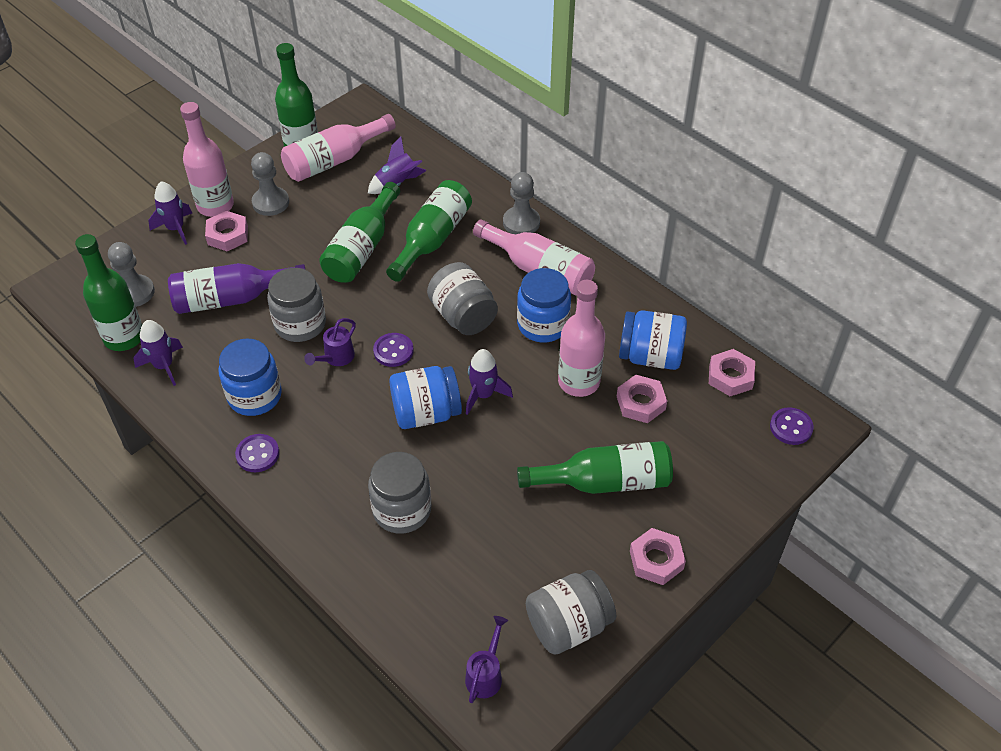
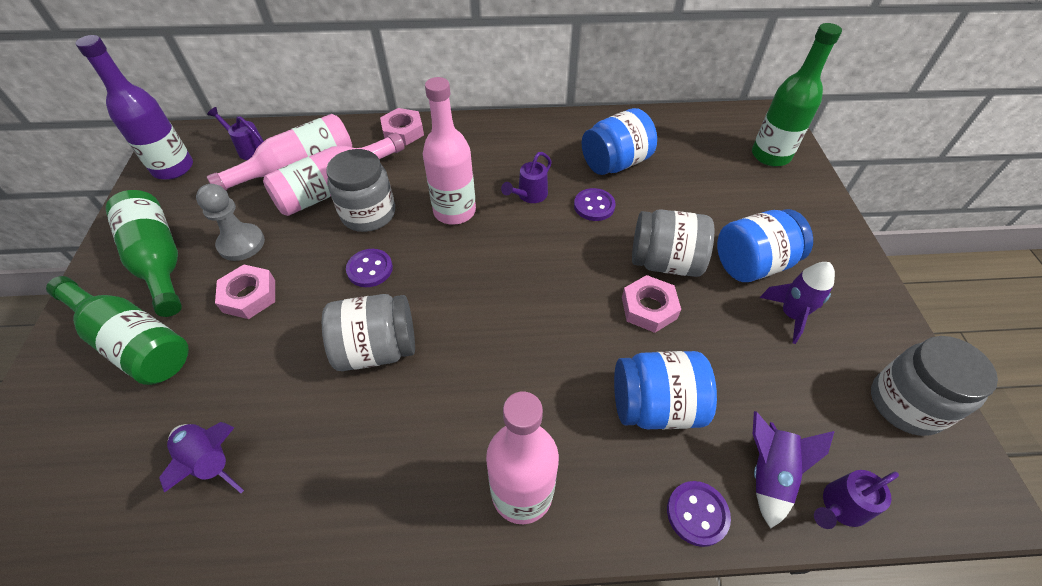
blue jar: 4 -> 3
green bottle: 5 -> 3
grey pawn: 3 -> 1
pink nut: 4 -> 3
purple rocket: 4 -> 3
purple watering can: 2 -> 3

